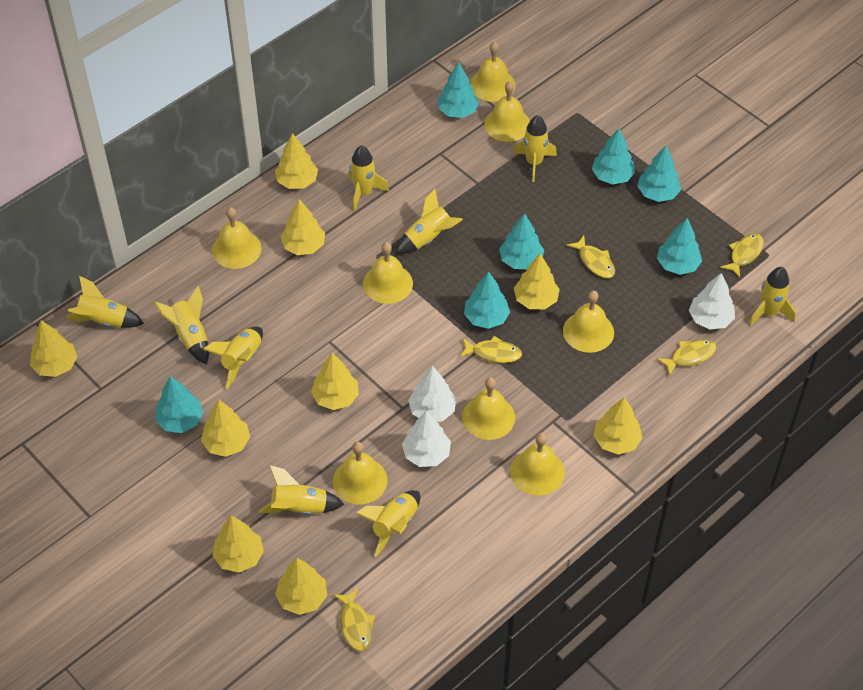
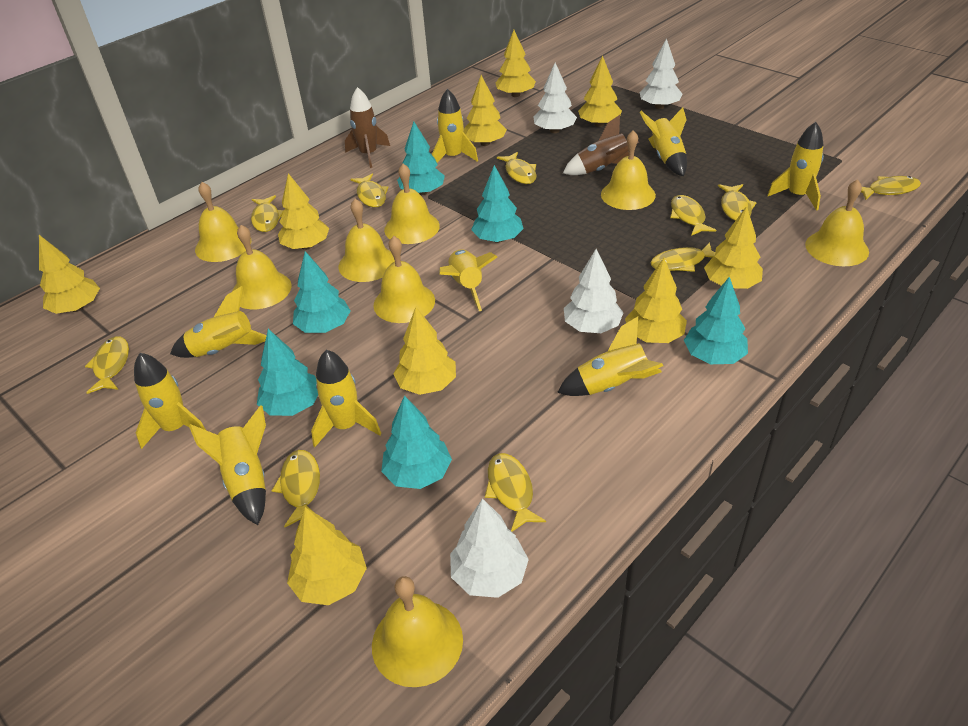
brown rocket: 0 -> 2
turquoise tree: 7 -> 6
white tree: 3 -> 4
yellow fish: 5 -> 10

